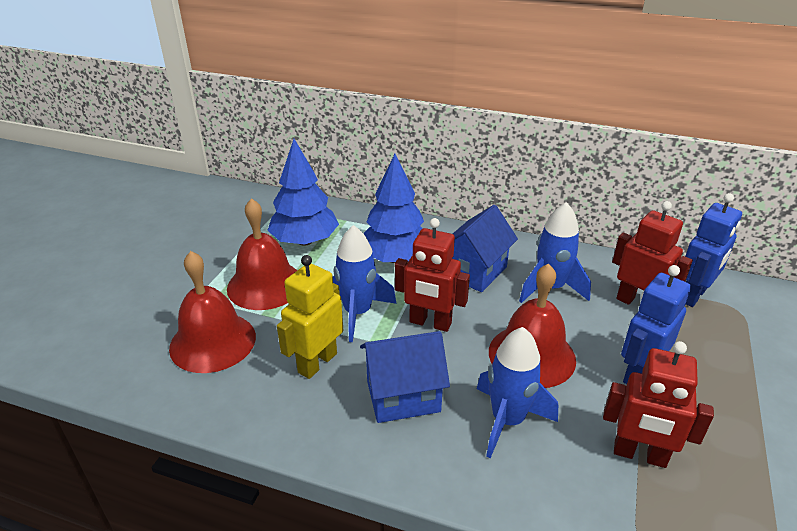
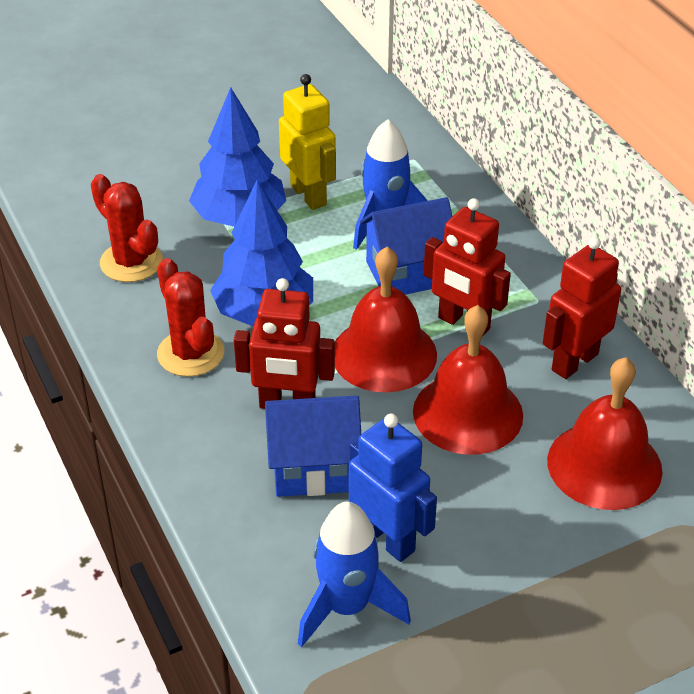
blue robot: 2 -> 1
blue rocket: 3 -> 2
red cactus: 0 -> 2

